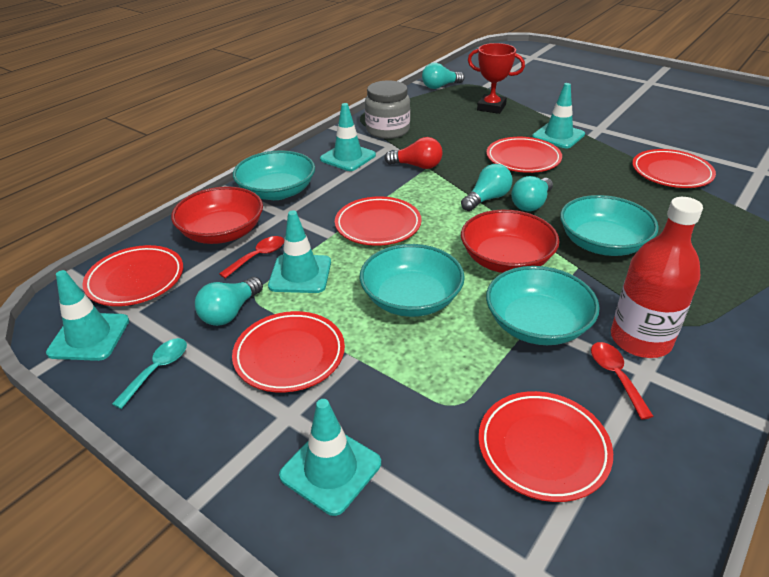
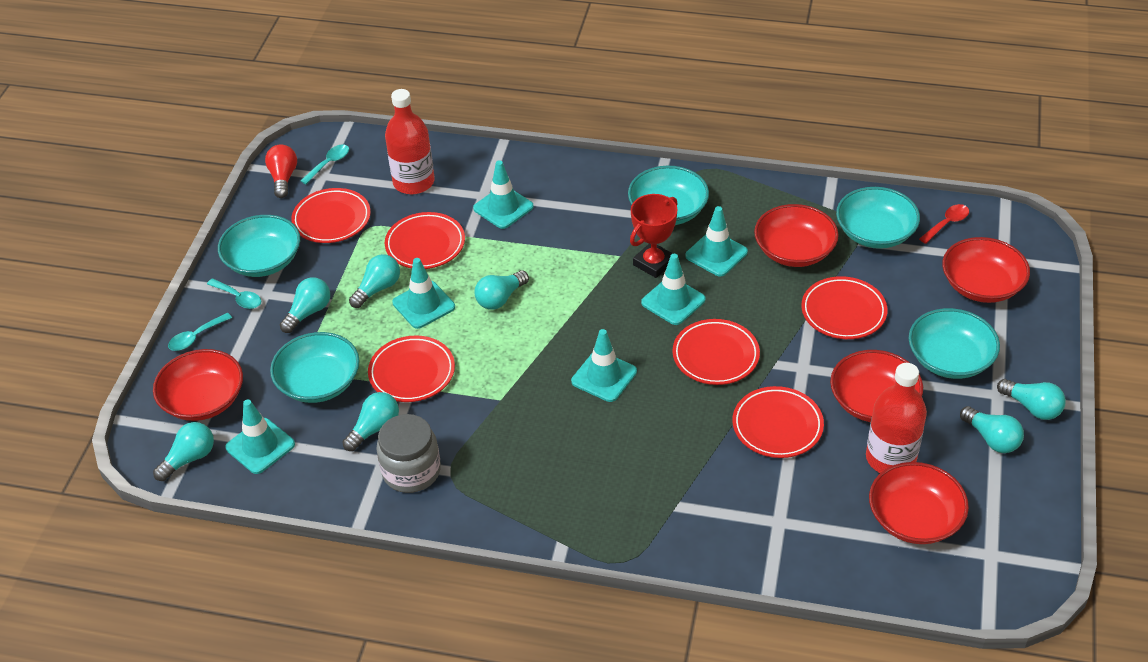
red bottle: 1 -> 2
red bowl: 2 -> 5
red spoon: 2 -> 1
turquoise bowl: 4 -> 5
turquoise light bulb: 4 -> 7
turquoise spoon: 1 -> 3
turquoise traffic cone: 5 -> 6

